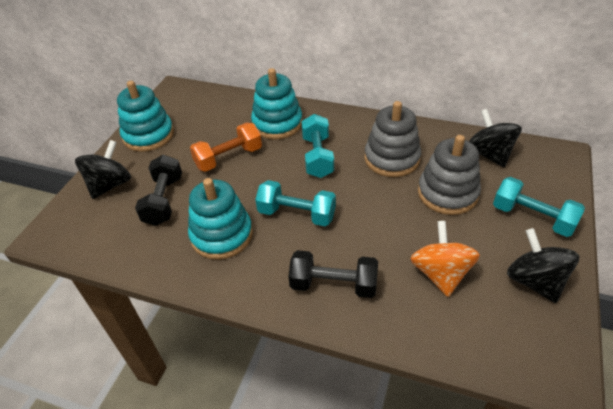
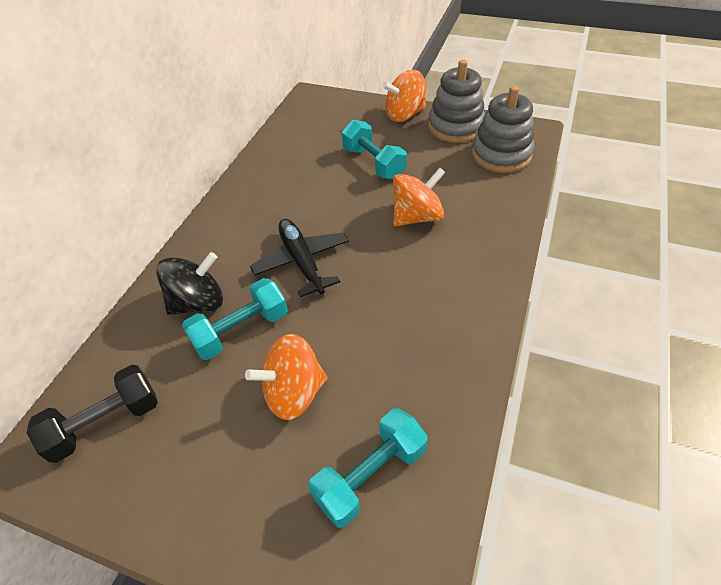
black dumbbell: 2 -> 1
black plane: 0 -> 1
black spinning top: 3 -> 1
orange dumbbell: 1 -> 0
orange spinning top: 1 -> 3
turquoise stacking toy: 3 -> 0

